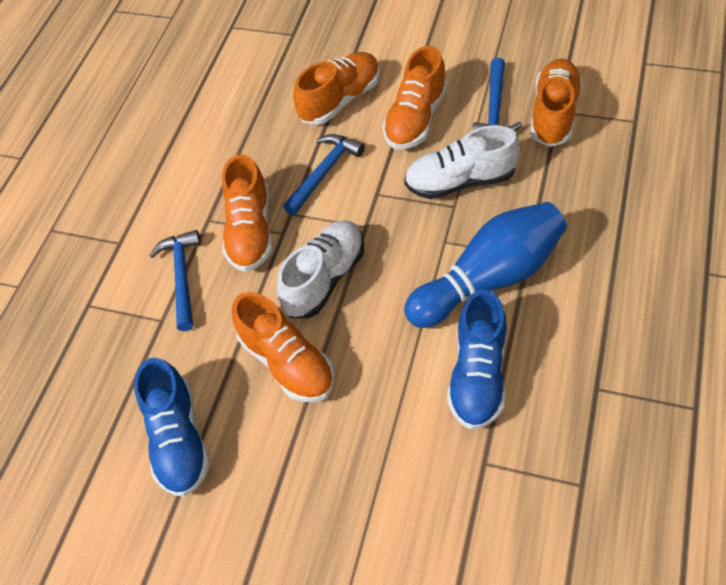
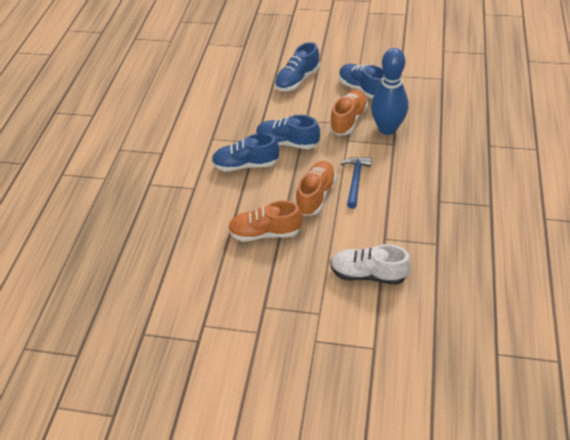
blue hammer: 3 -> 1
blue shoe: 2 -> 4
orange shoe: 5 -> 3
white shoe: 2 -> 1

